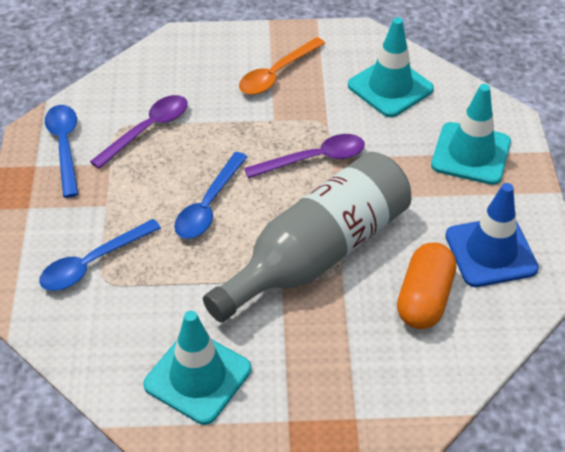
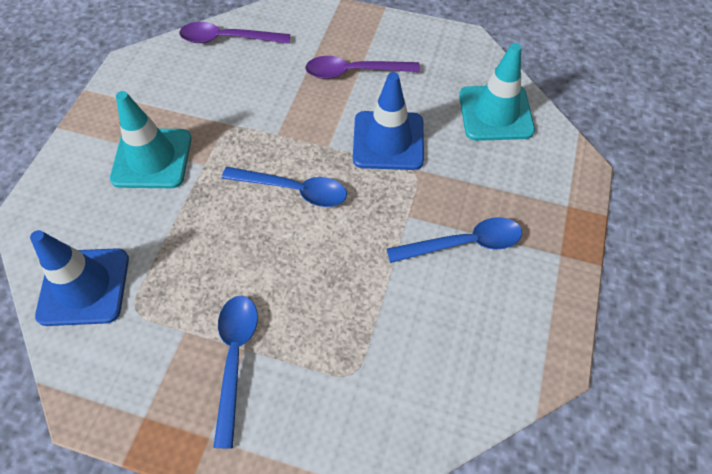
blue traffic cone: 1 -> 2
grey bottle: 1 -> 0
orange capsule: 1 -> 0
orange spoon: 1 -> 0
turquoise traffic cone: 3 -> 2

